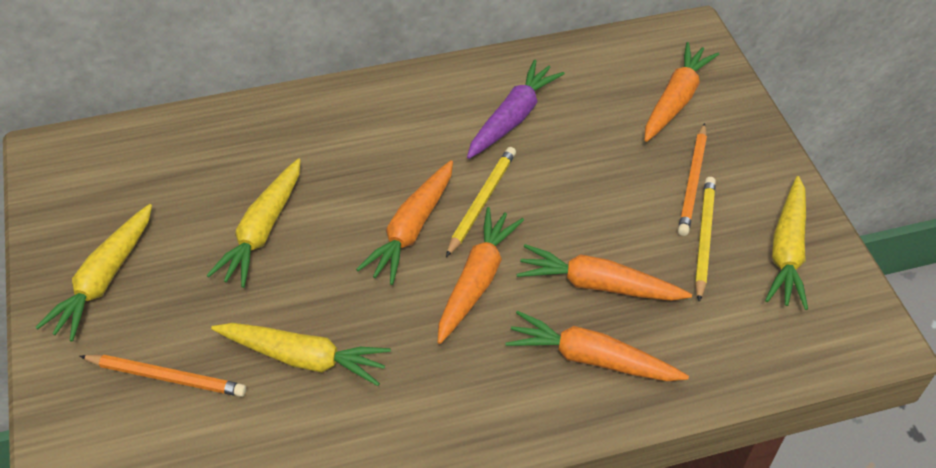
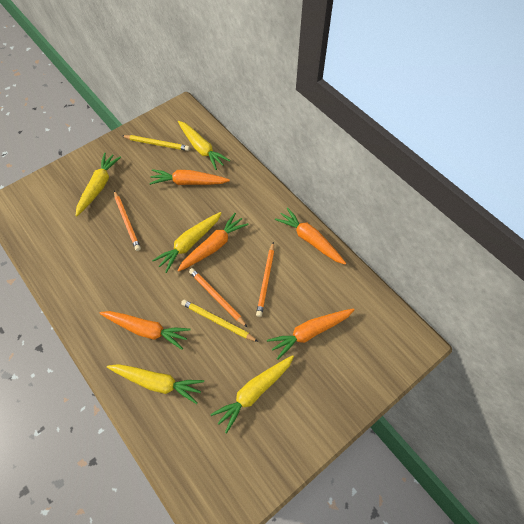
orange pencil: 2 -> 3
purple carrot: 1 -> 0
yellow carrot: 4 -> 5

